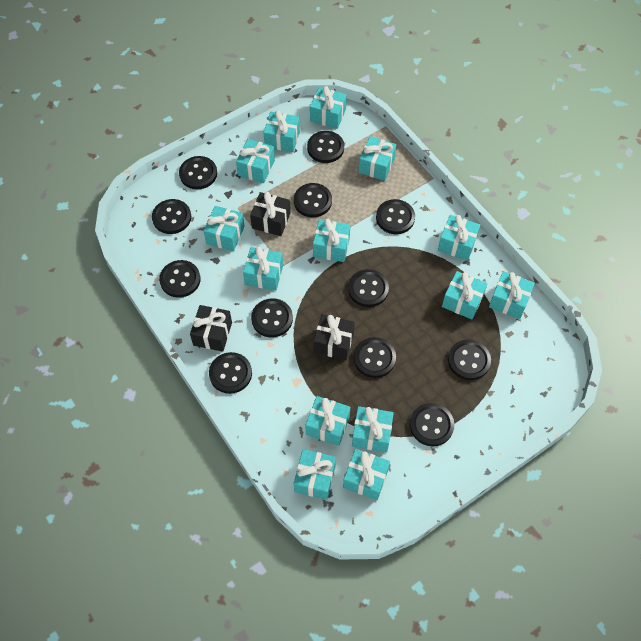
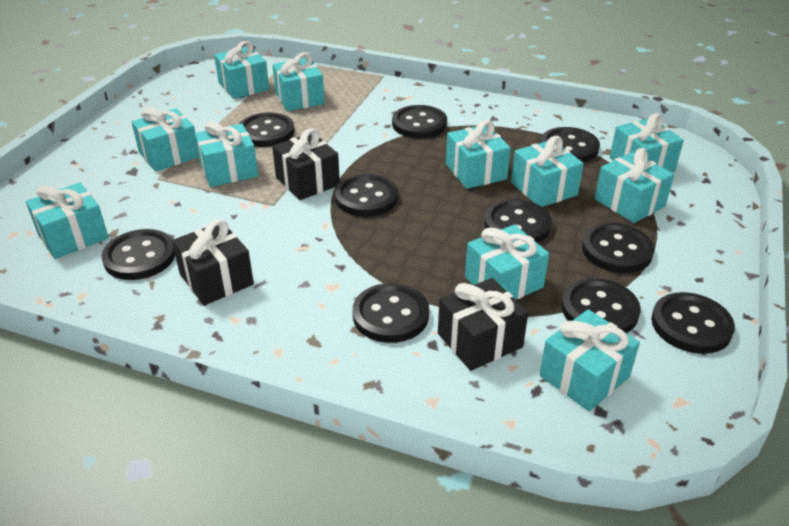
black button: 12 -> 10
turquoise gift: 14 -> 11

